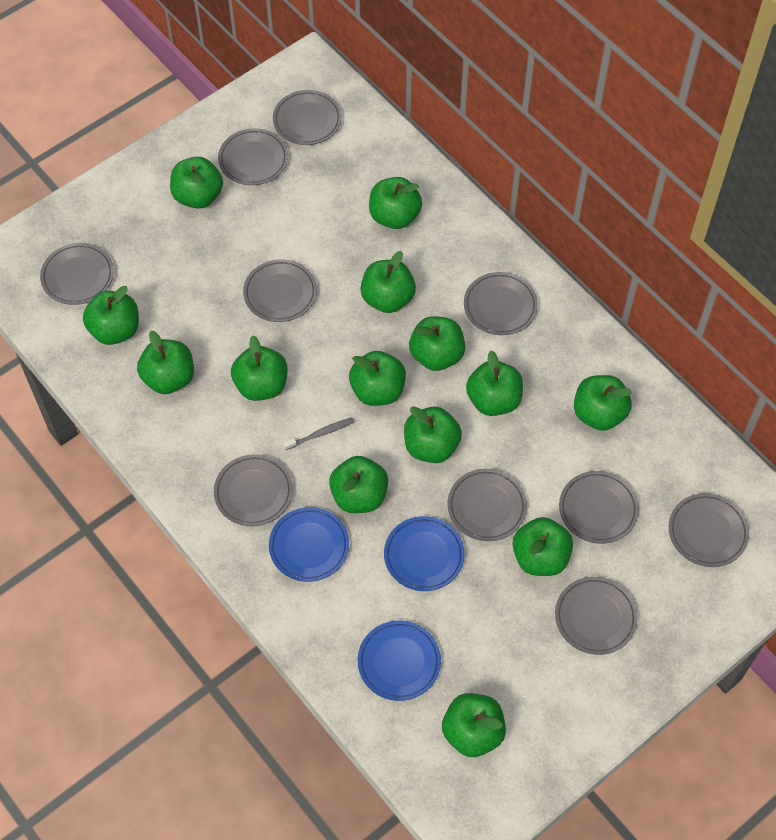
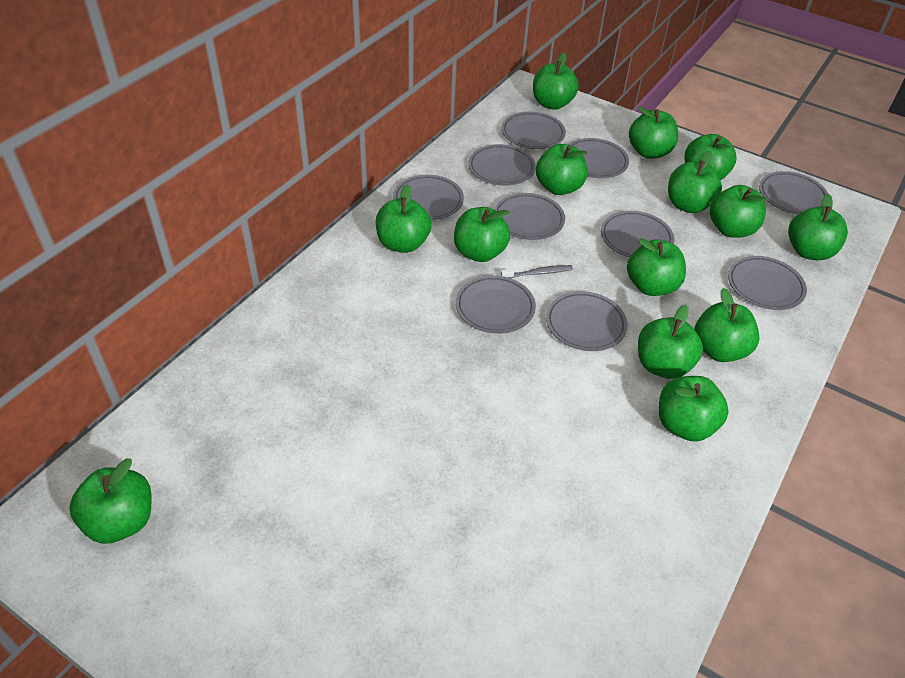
blue plate: 3 -> 0

